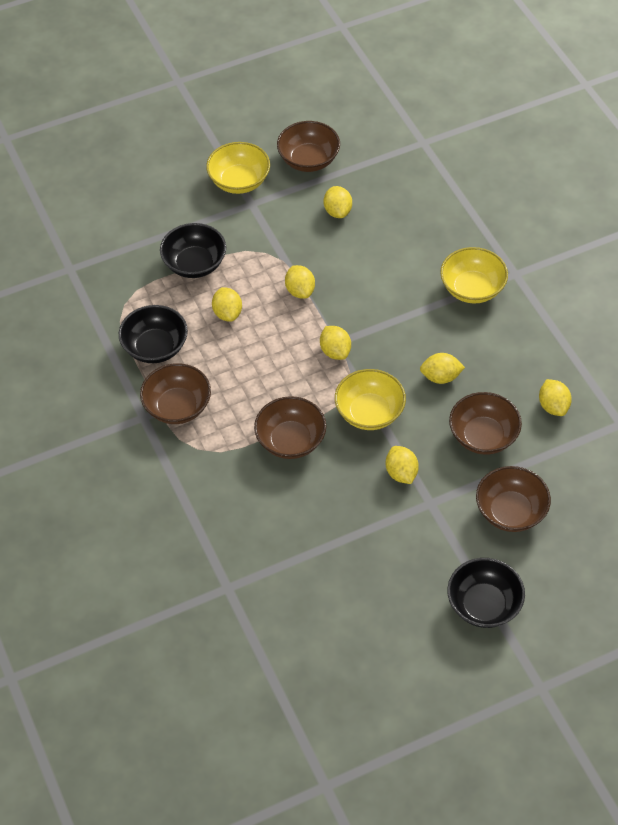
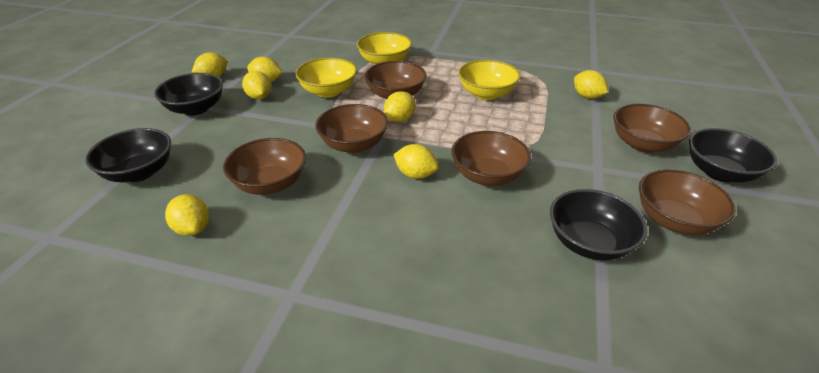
black bowl: 3 -> 4
brown bowl: 5 -> 6

